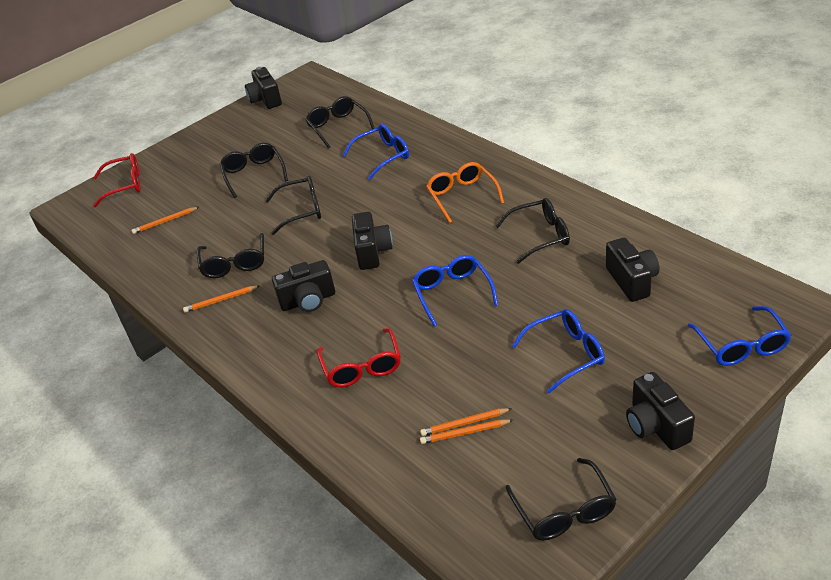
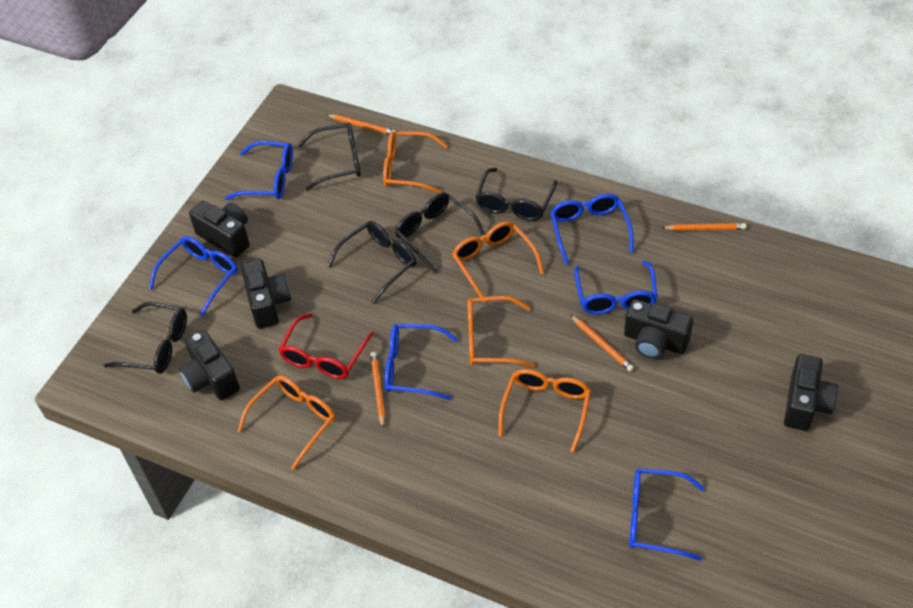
black glasses: 6 -> 5
blue glasses: 4 -> 6
orange glasses: 1 -> 5
red glasses: 2 -> 1

